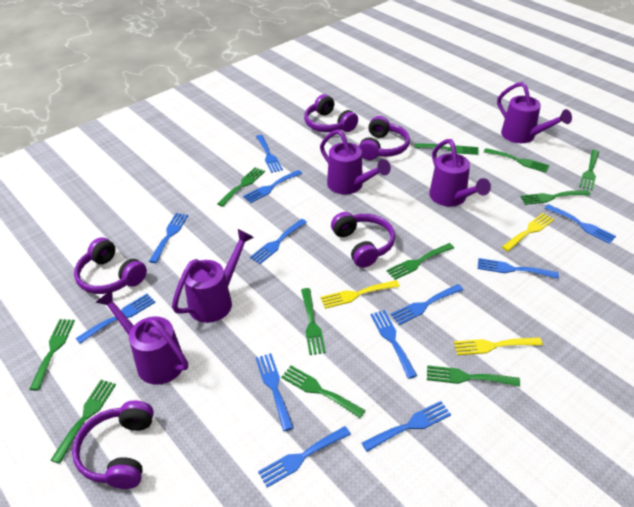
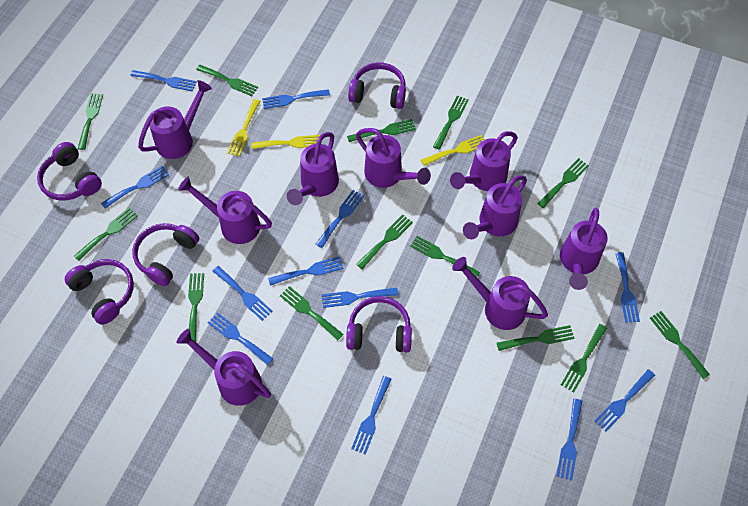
green fork: 11 -> 13
purple watering can: 5 -> 9

